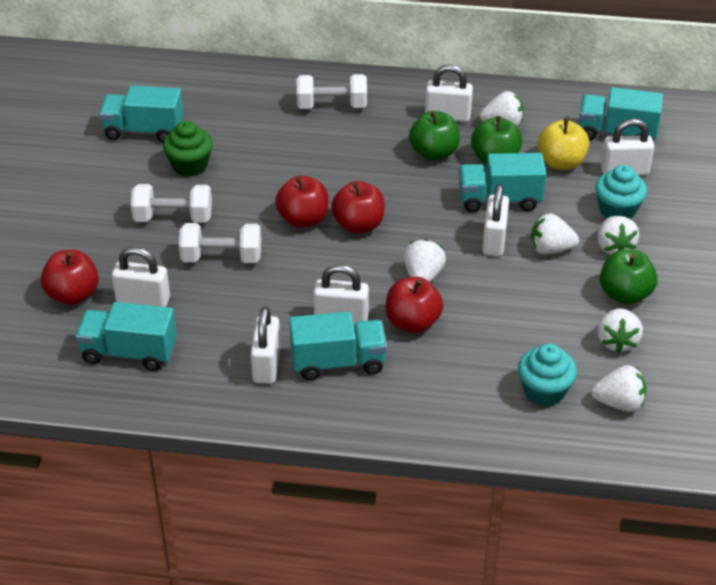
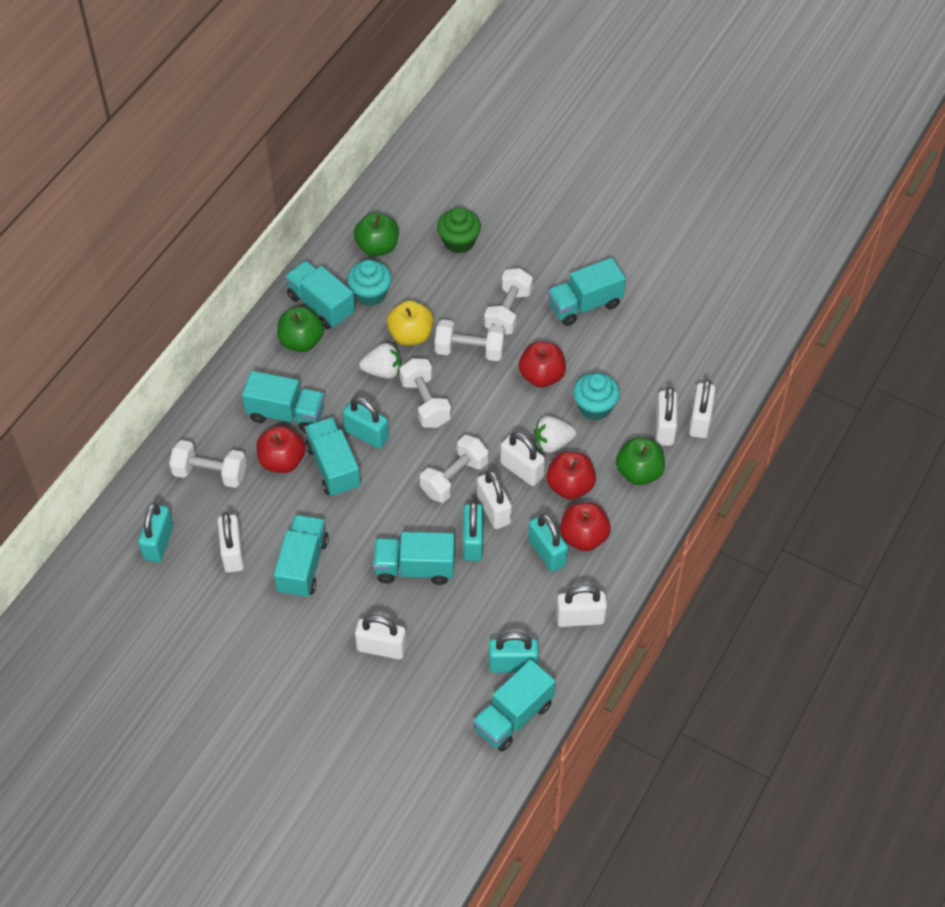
turquoise padlock: 0 -> 5
turquoise truck: 5 -> 7
white dumbbell: 3 -> 5
white padlock: 6 -> 7
white strawberry: 6 -> 2

